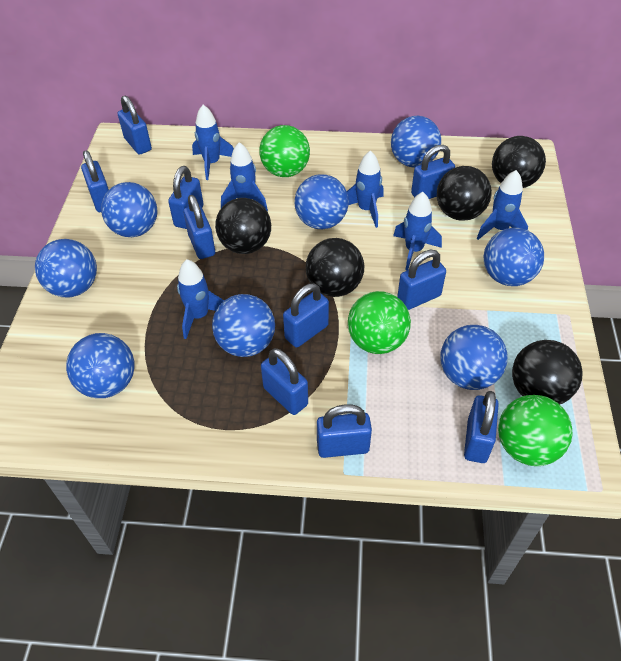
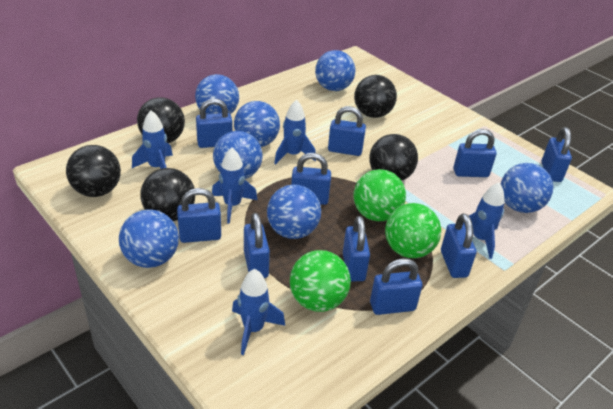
blue ball: 8 -> 7
blue rocket: 6 -> 5

